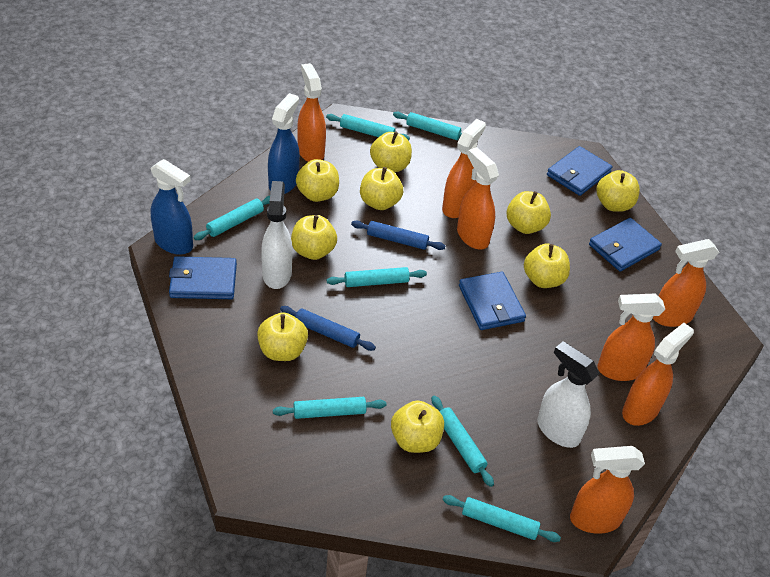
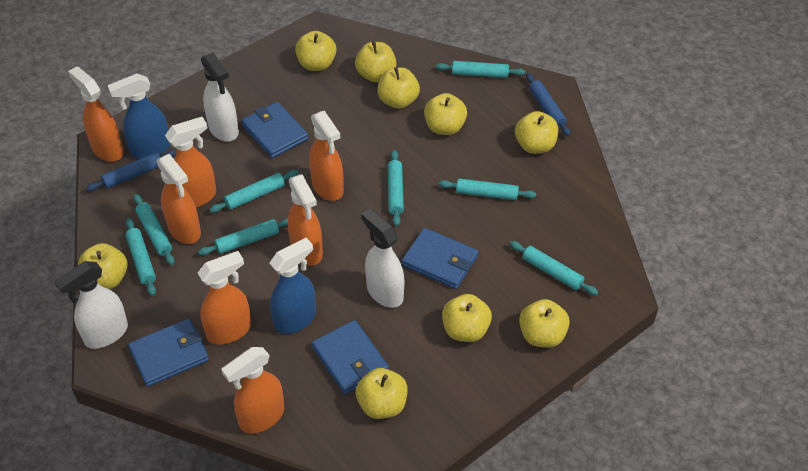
turquoise rolling pin: 7 -> 8
white spray bottle: 2 -> 3

